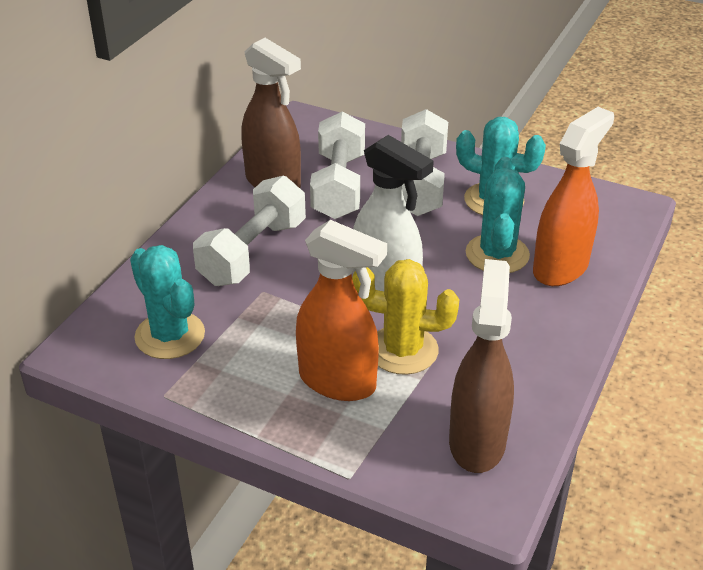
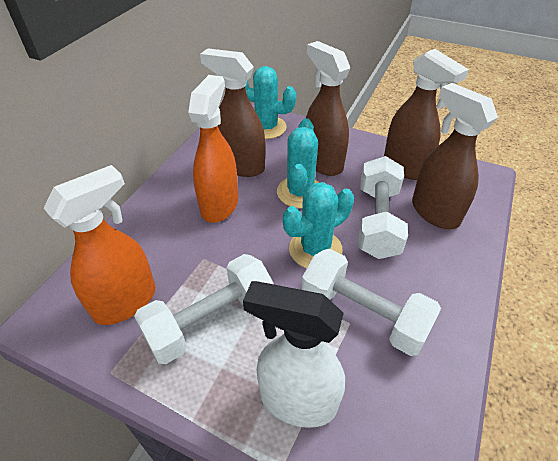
brown spray bottle: 2 -> 4
yellow cactus: 1 -> 0

